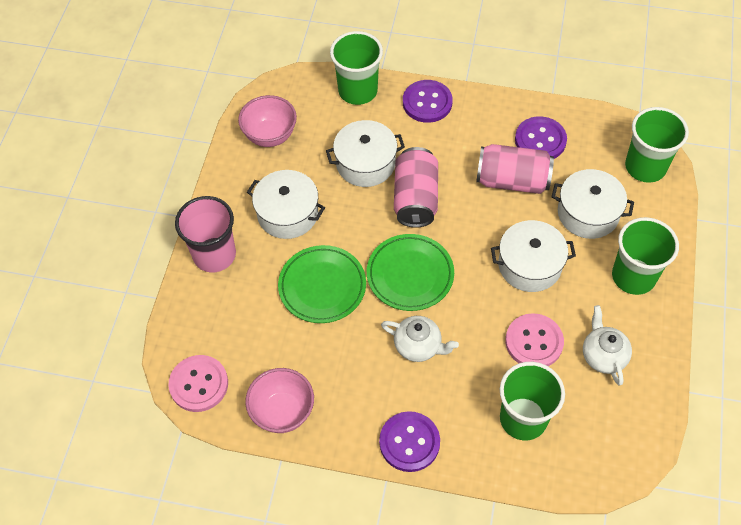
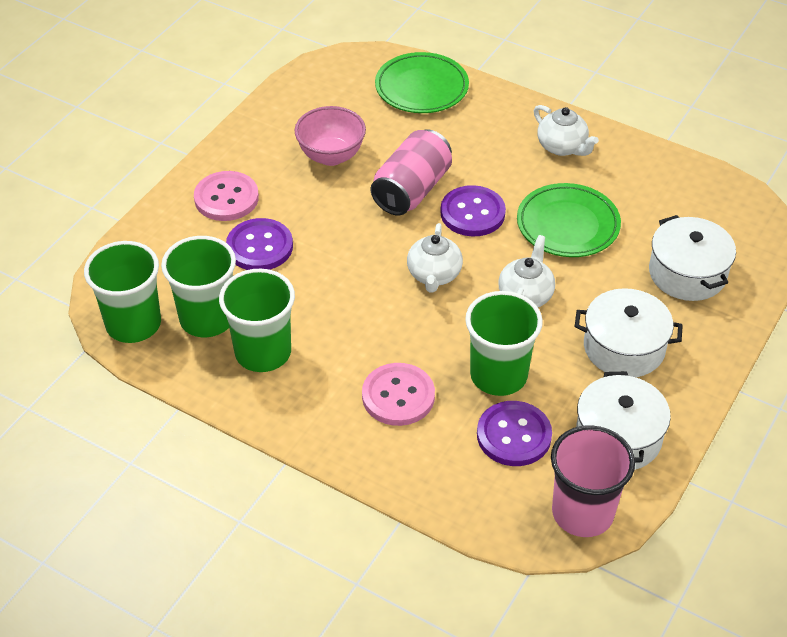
pink bowl: 2 -> 1
pink can: 2 -> 1
white pot: 4 -> 3
white teapot: 2 -> 3

